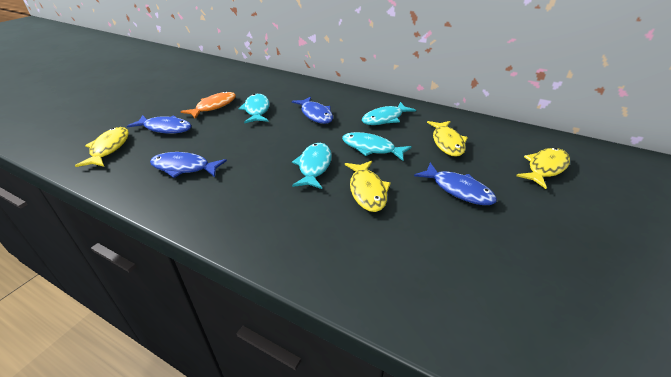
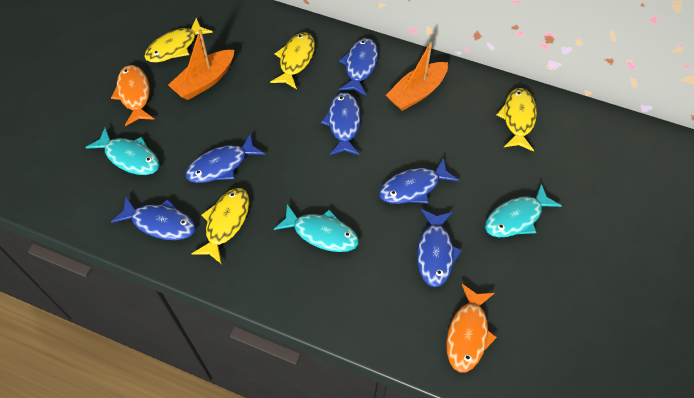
blue fish: 4 -> 6
orange boat: 0 -> 2
orange fish: 1 -> 2
turquoise fish: 4 -> 3

